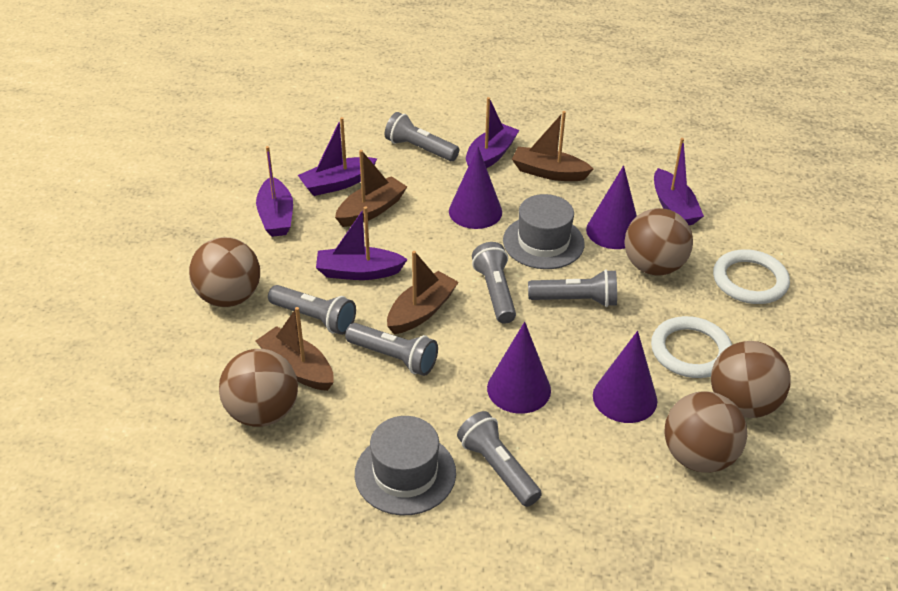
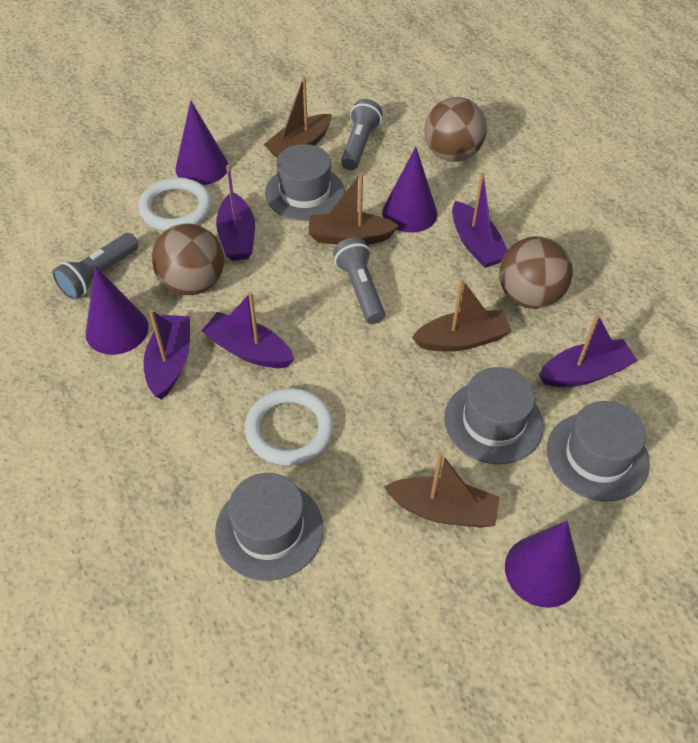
brown ball: 5 -> 3
grey flashlight: 6 -> 3
grey hat: 2 -> 4

